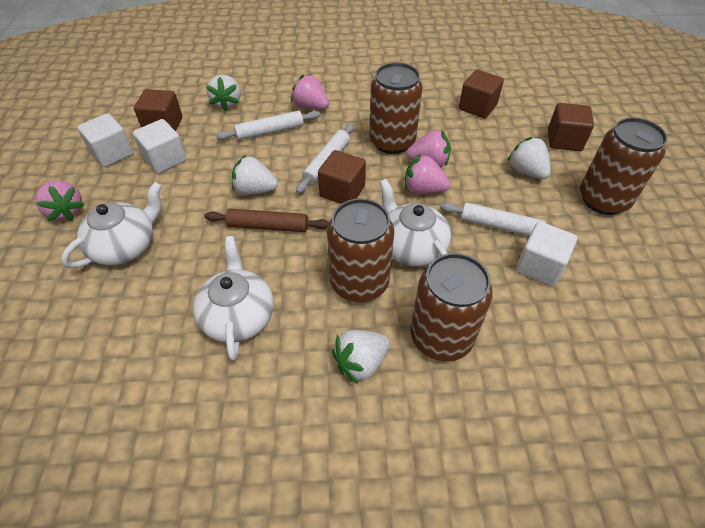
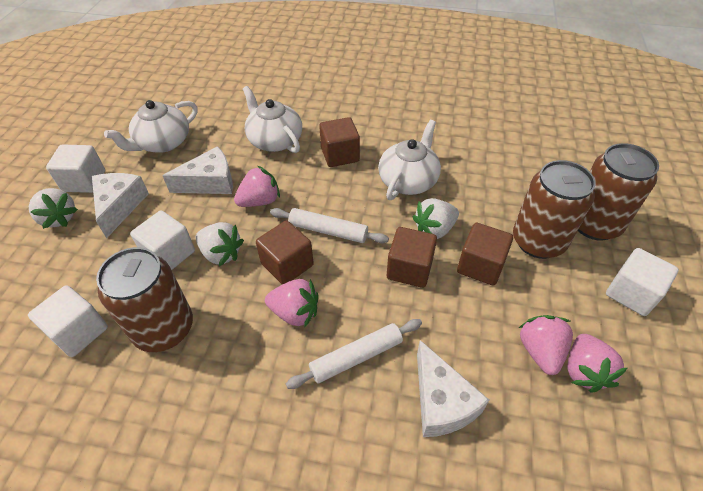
brown can: 4 -> 3
brown rolling pin: 1 -> 0
white cheese: 0 -> 3
white cube: 3 -> 4
white rolling pin: 3 -> 2
white strawberry: 4 -> 3

